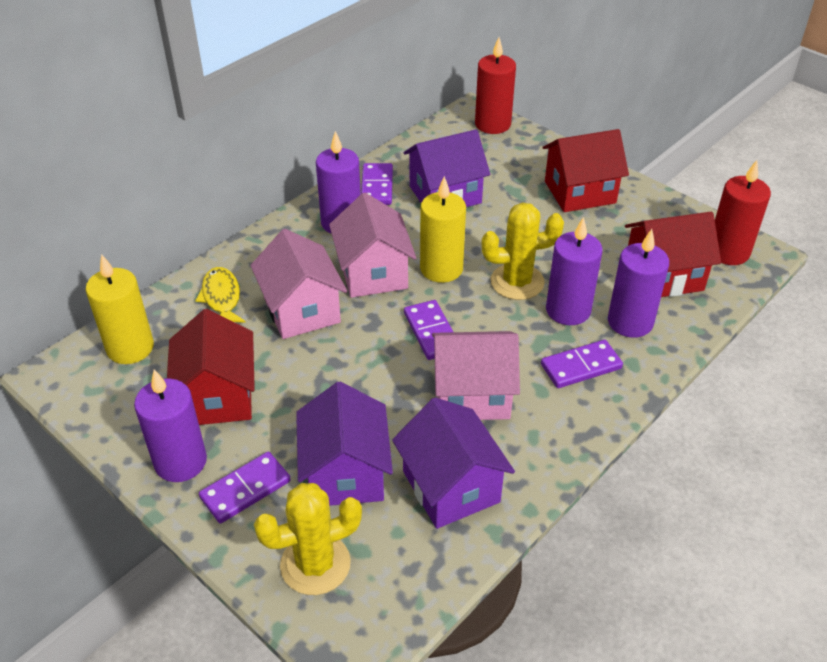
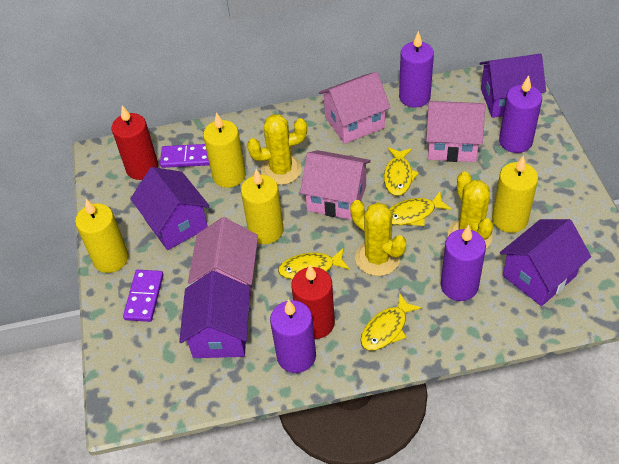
pink house: 3 -> 4
purple domino: 4 -> 2
purple house: 3 -> 4
red house: 3 -> 0
yellow cactus: 2 -> 3
yellow candle: 2 -> 4
yellow fish: 1 -> 4

